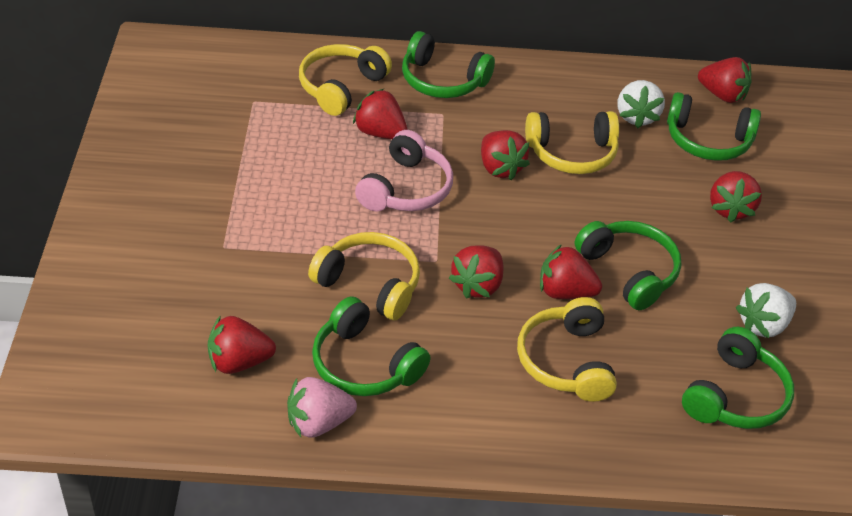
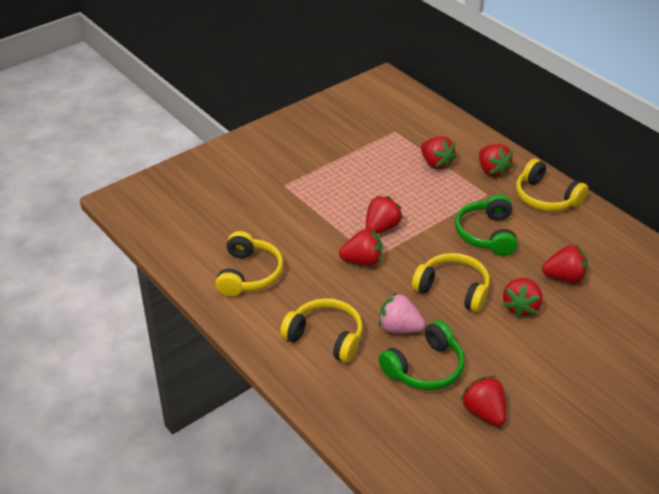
green headphones: 5 -> 2
pink headphones: 1 -> 0
white strawberry: 2 -> 0

